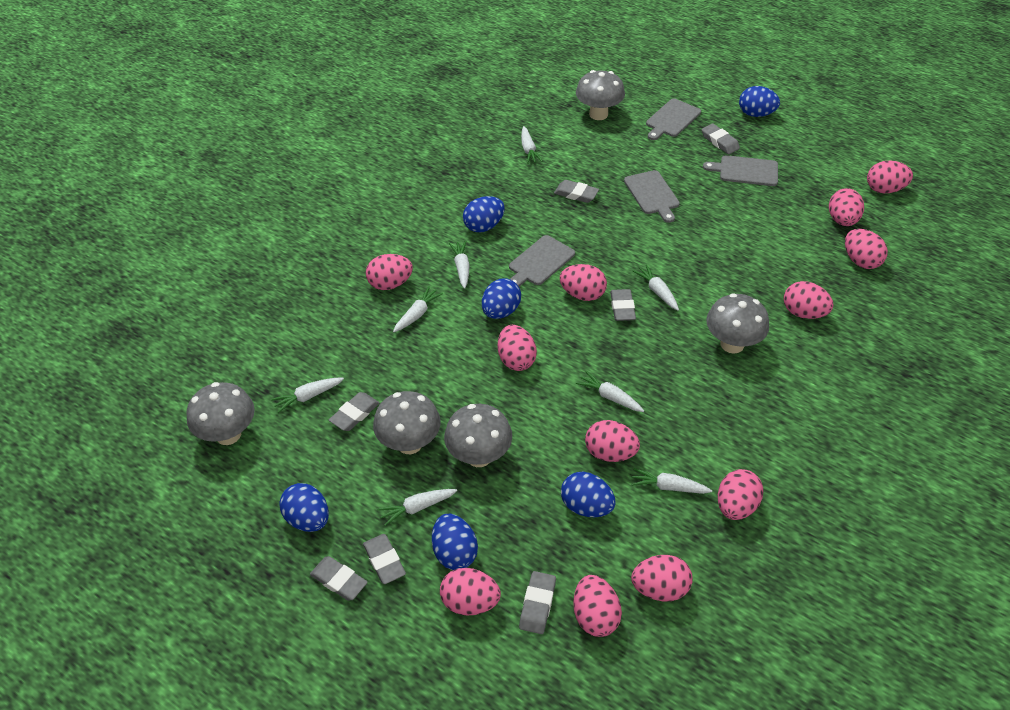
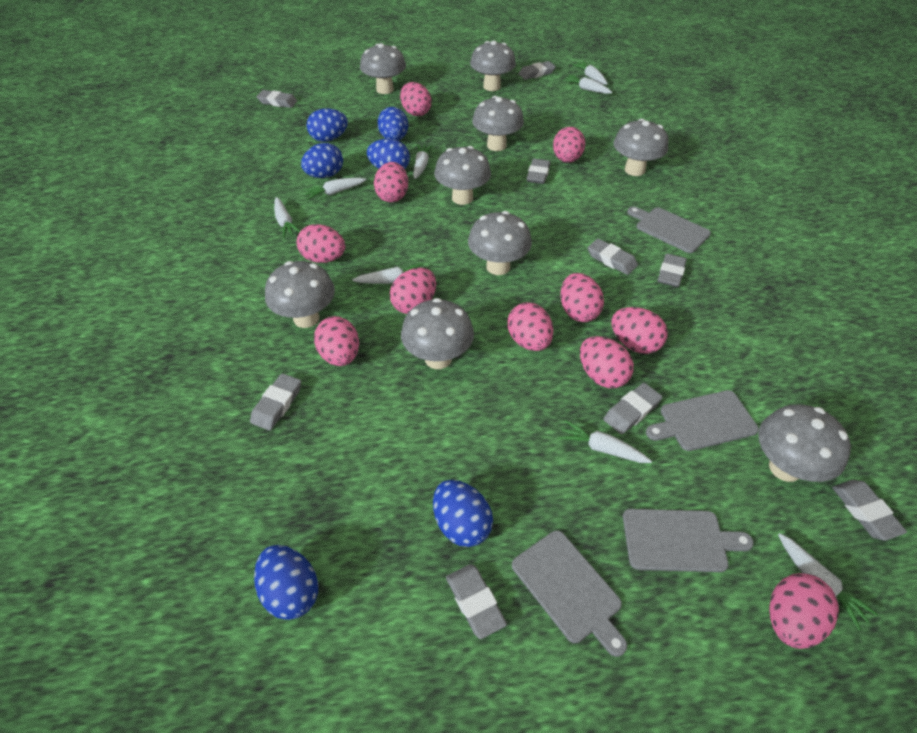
grey eraser: 7 -> 9
grey mushroom: 5 -> 9
pink egg: 12 -> 11

